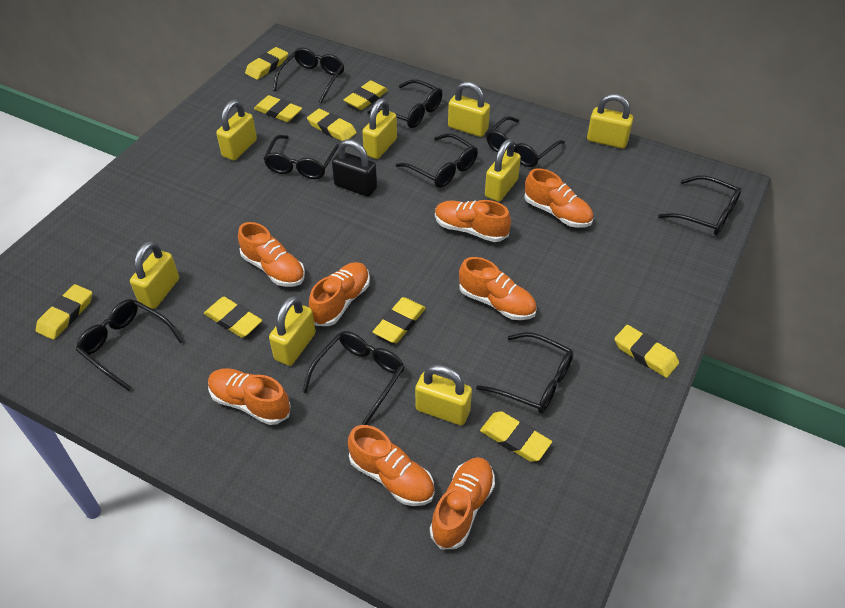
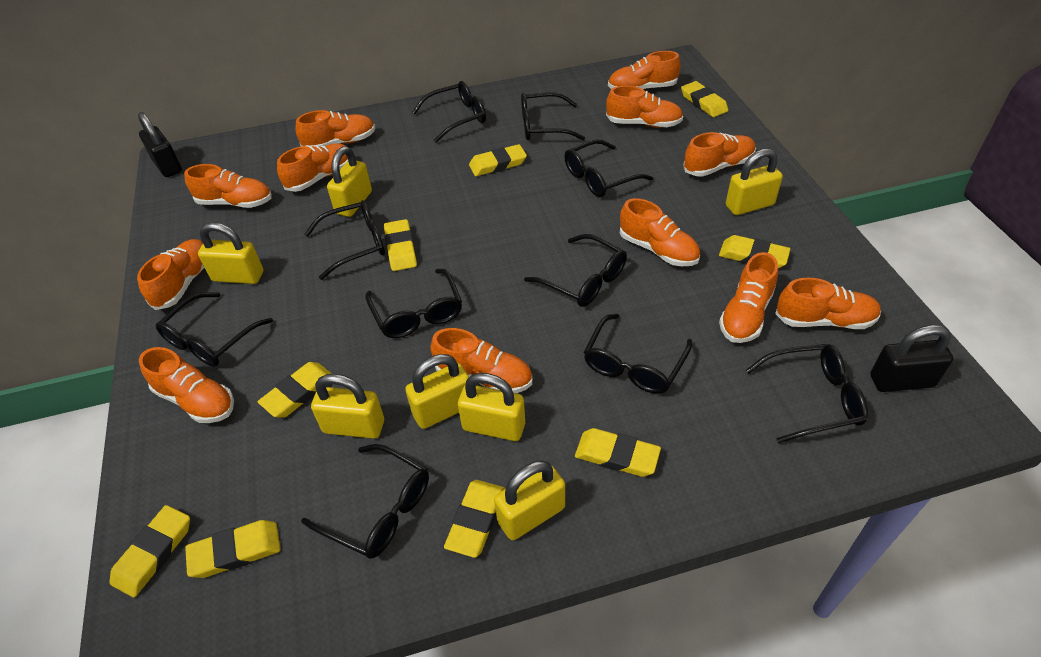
black glasses: 9 -> 10
black padlock: 1 -> 2
orange shoe: 8 -> 12
yellow padlock: 8 -> 7

